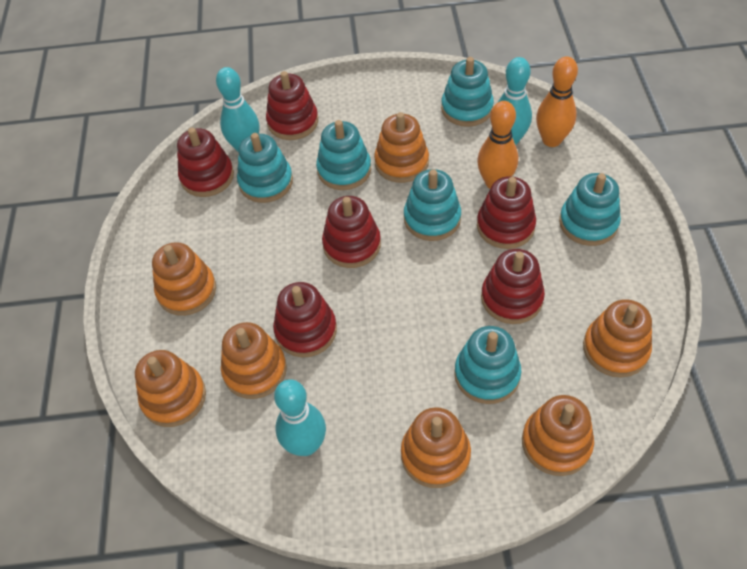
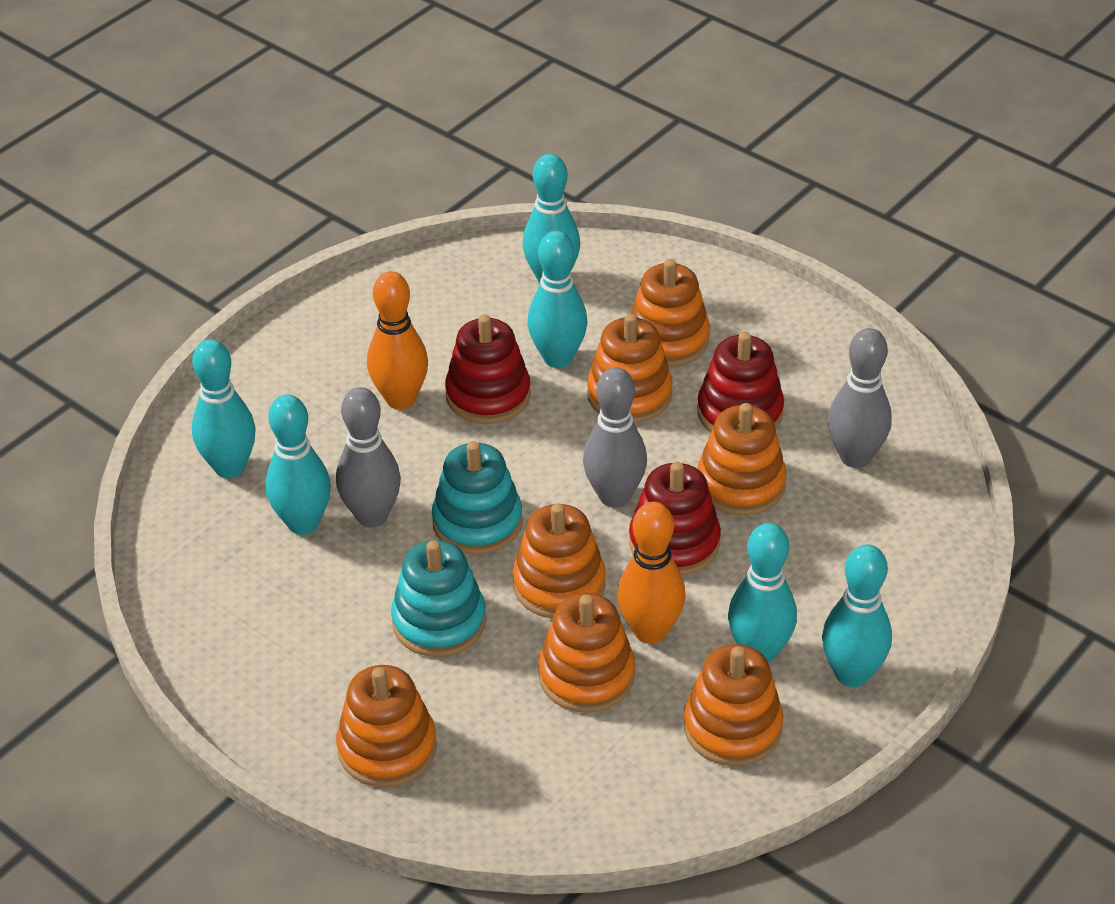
grey bowling pin: 0 -> 3
red stacking toy: 6 -> 3
turquoise bowling pin: 3 -> 6
turquoise stacking toy: 6 -> 2

